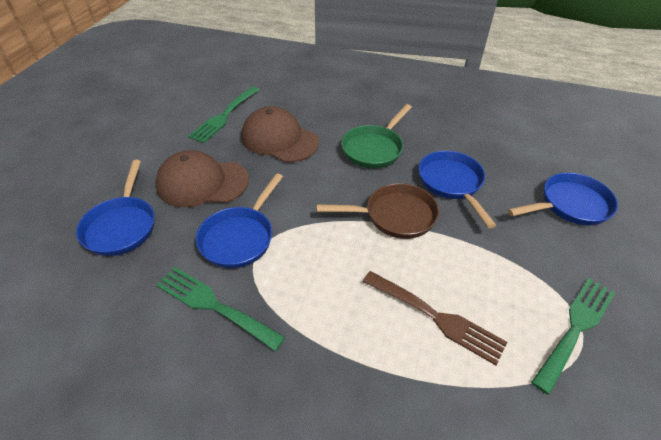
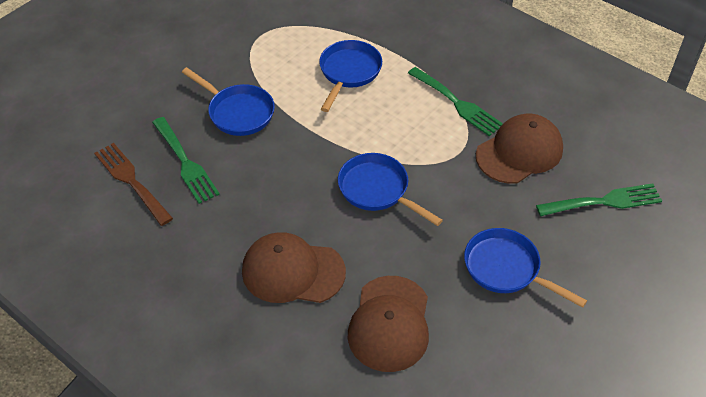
brown cap: 2 -> 3
brown pan: 1 -> 0
green pan: 1 -> 0

